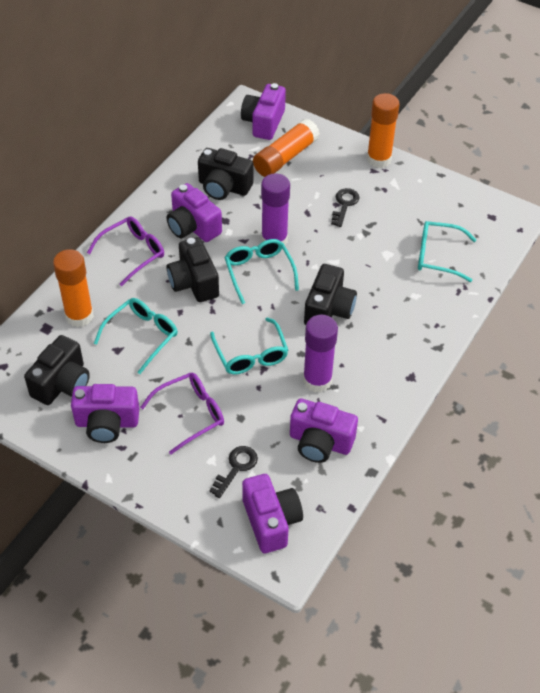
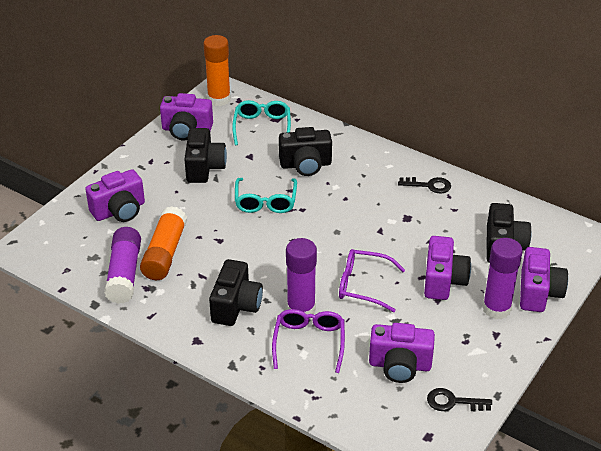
orange glue stick: 3 -> 2
purple glue stick: 2 -> 3
turquoise glasses: 4 -> 2

